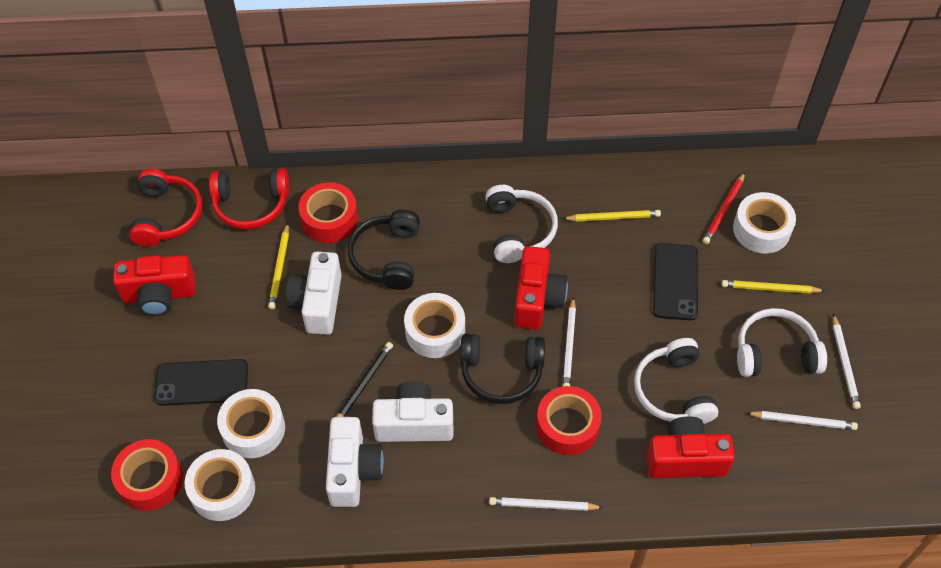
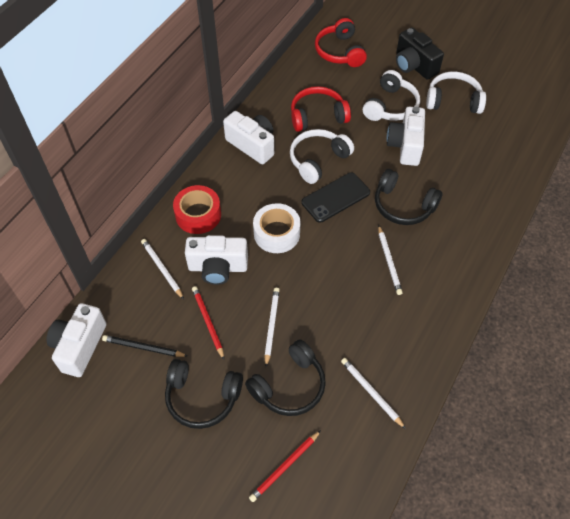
black camera: 0 -> 1
black headphones: 2 -> 3
black phone: 2 -> 1
red camera: 3 -> 0
red pencil: 1 -> 2
red tape: 3 -> 1
white camera: 3 -> 4
white tape: 4 -> 1
yellow pencil: 3 -> 0

